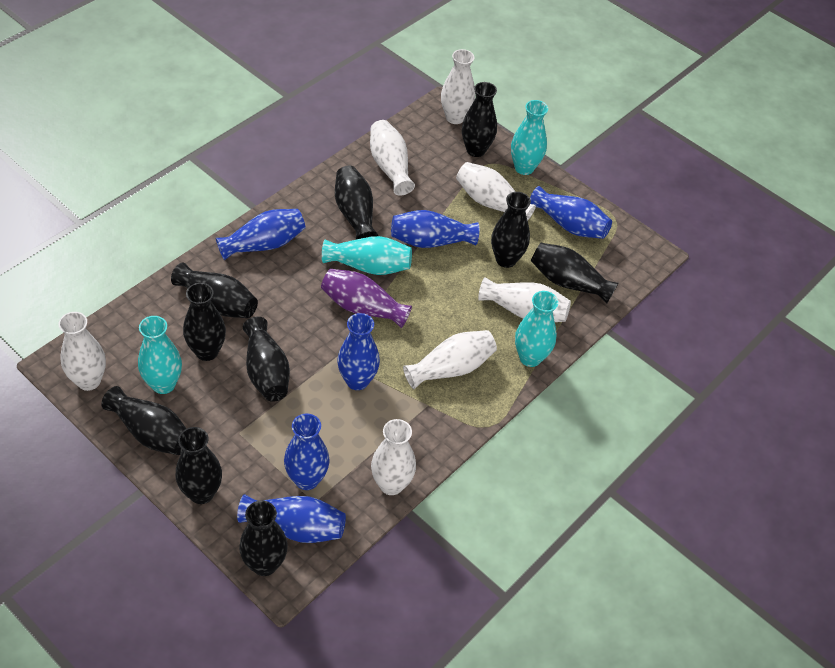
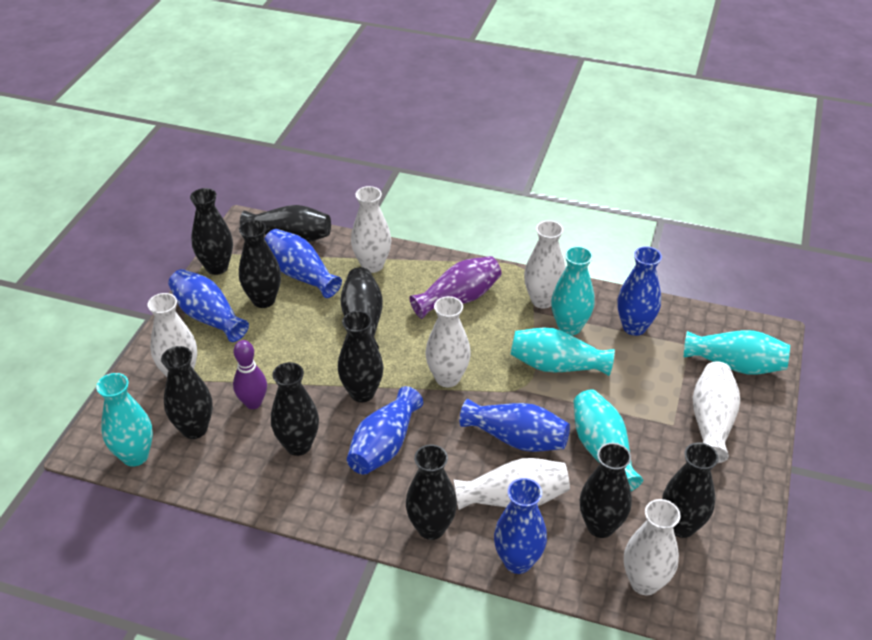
purple bowling pin: 0 -> 1
turquoise vase: 4 -> 5

